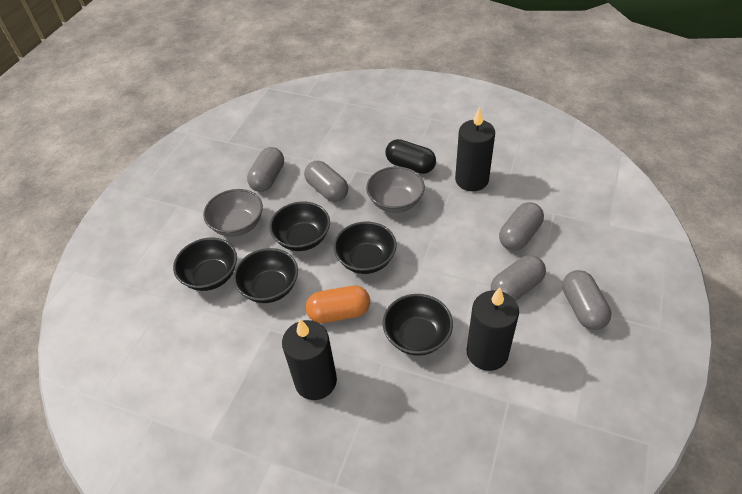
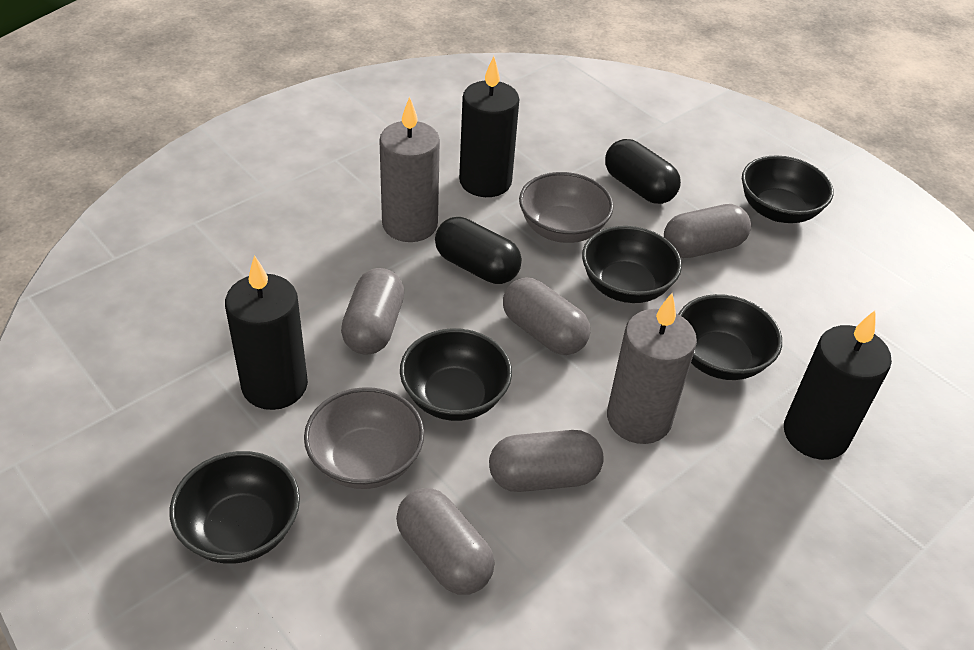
black capsule: 1 -> 2
grey candle: 0 -> 2
orange capsule: 1 -> 0

